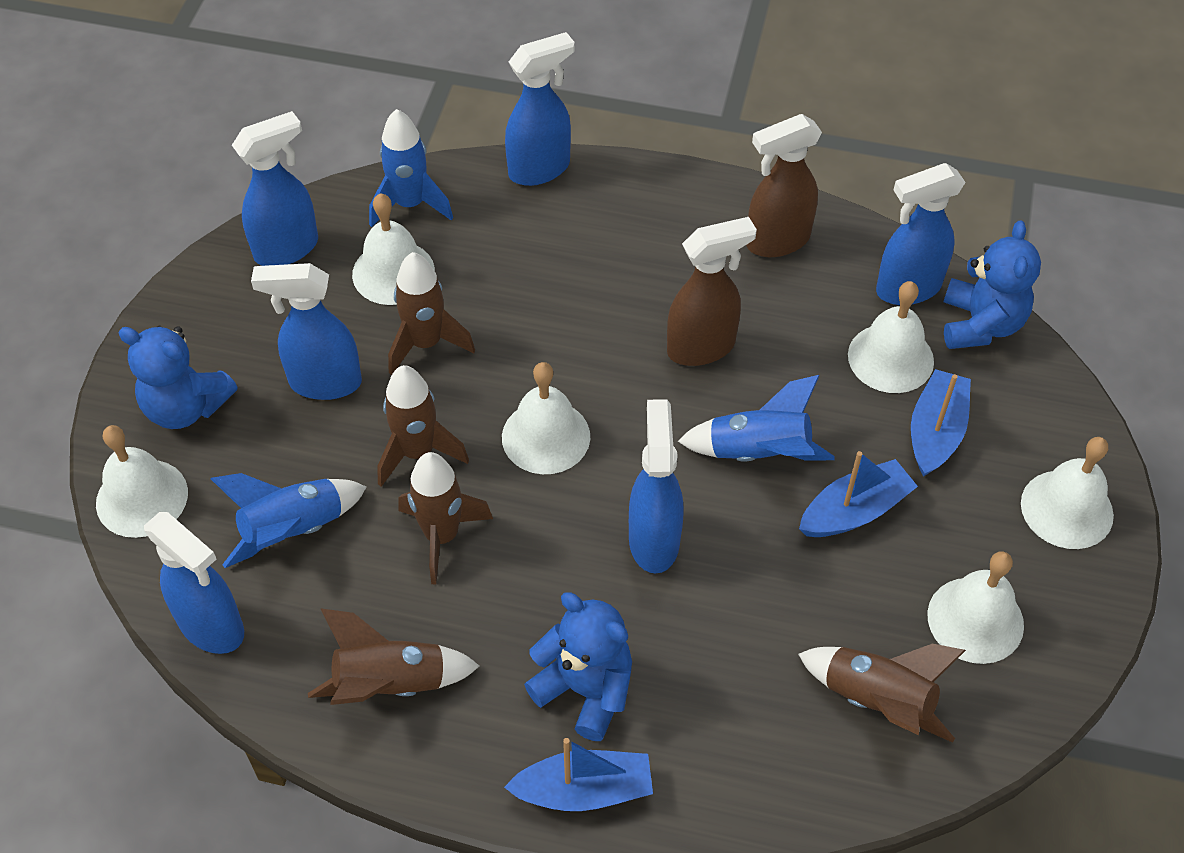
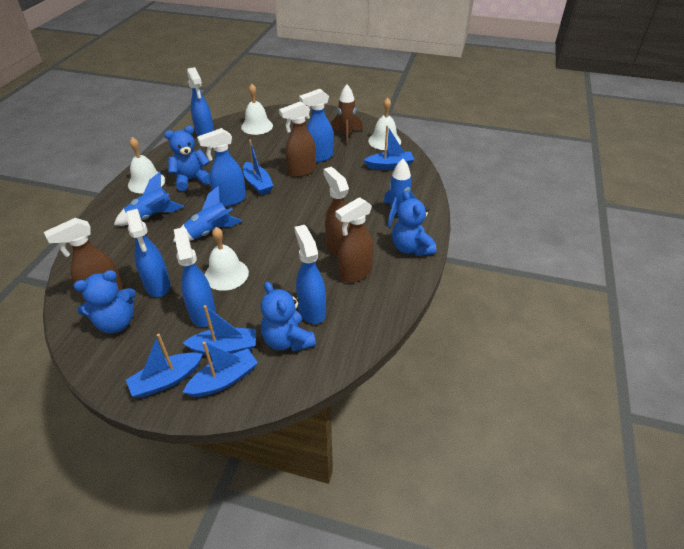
blue boat: 3 -> 5
blue teddy bear: 3 -> 4
brown rocket: 5 -> 1
brown spray bottle: 2 -> 4
white bell: 6 -> 4

